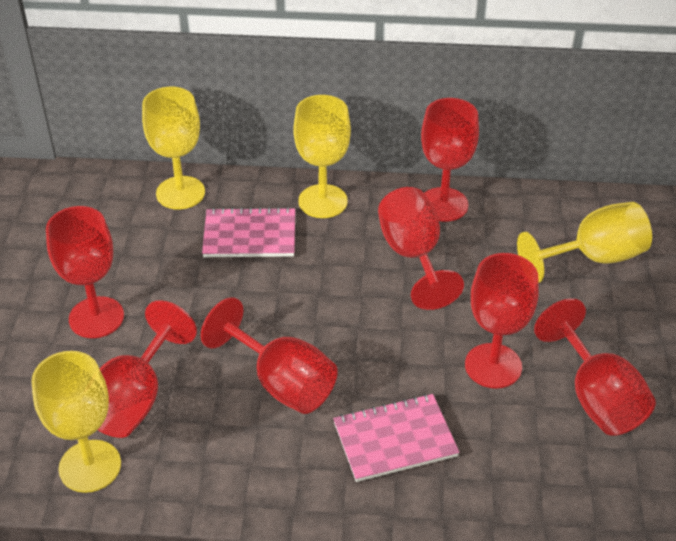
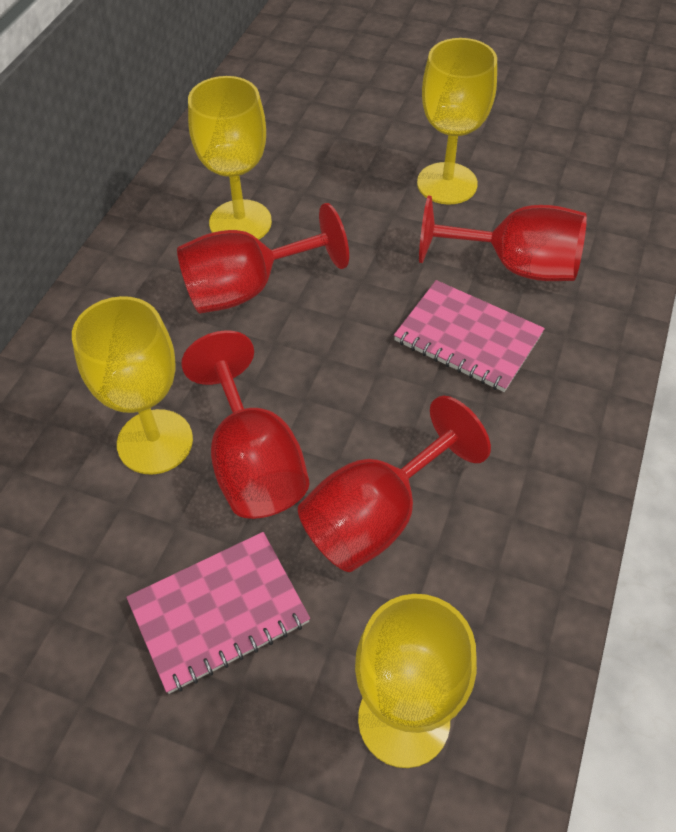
red goblet: 7 -> 4

